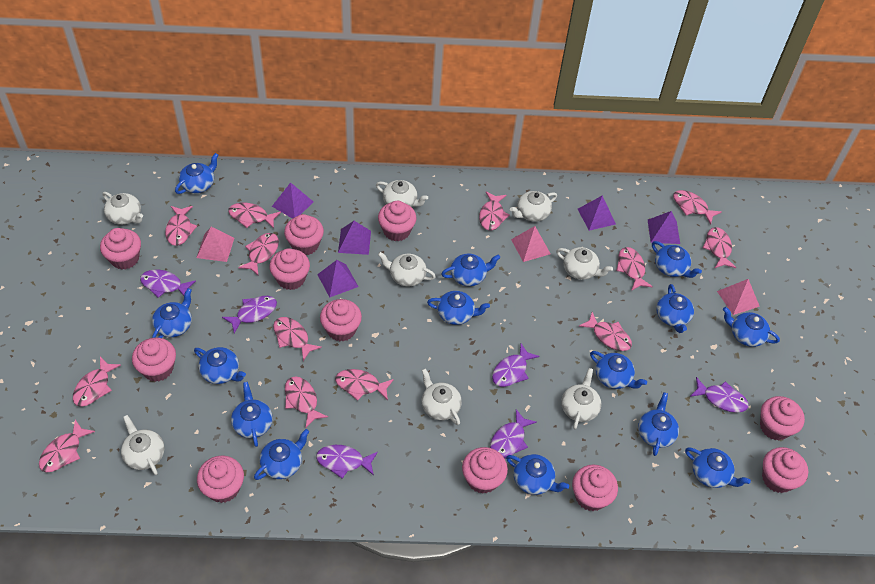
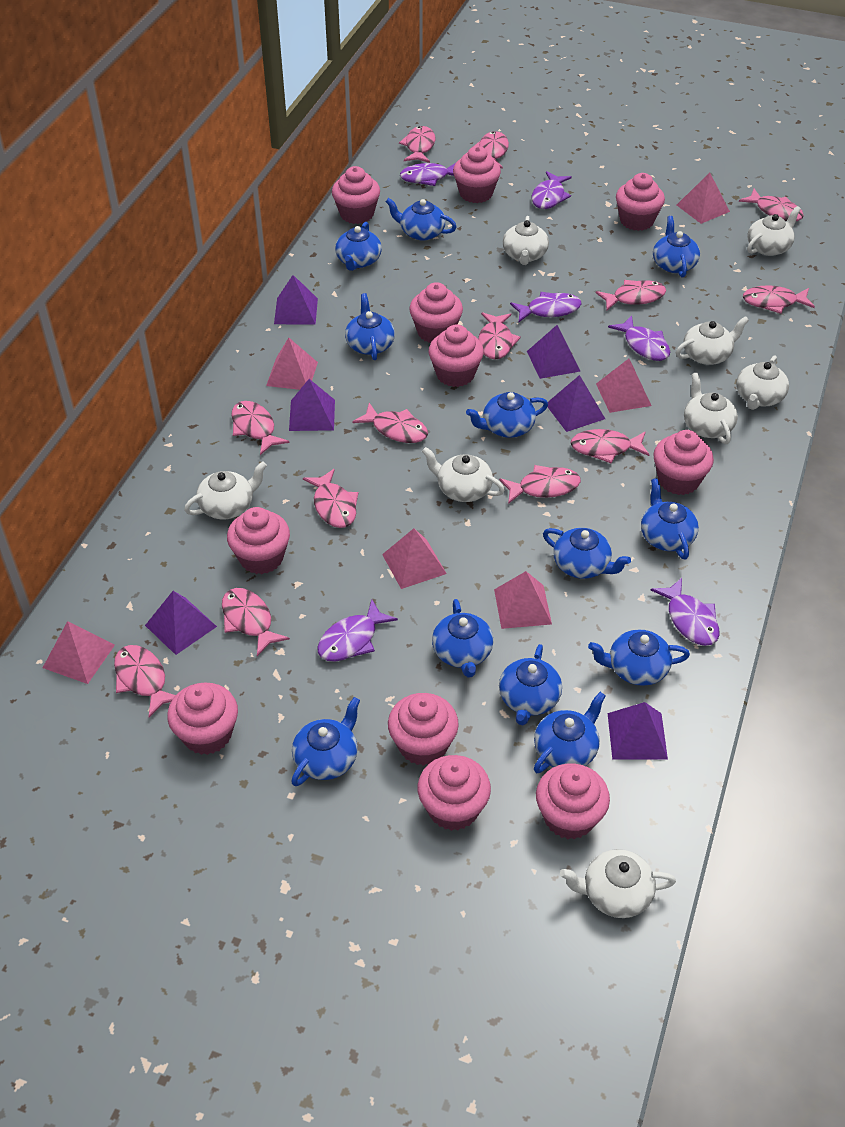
blue teapot: 14 -> 12
pink pyramid: 3 -> 6
purple pyramid: 5 -> 6

